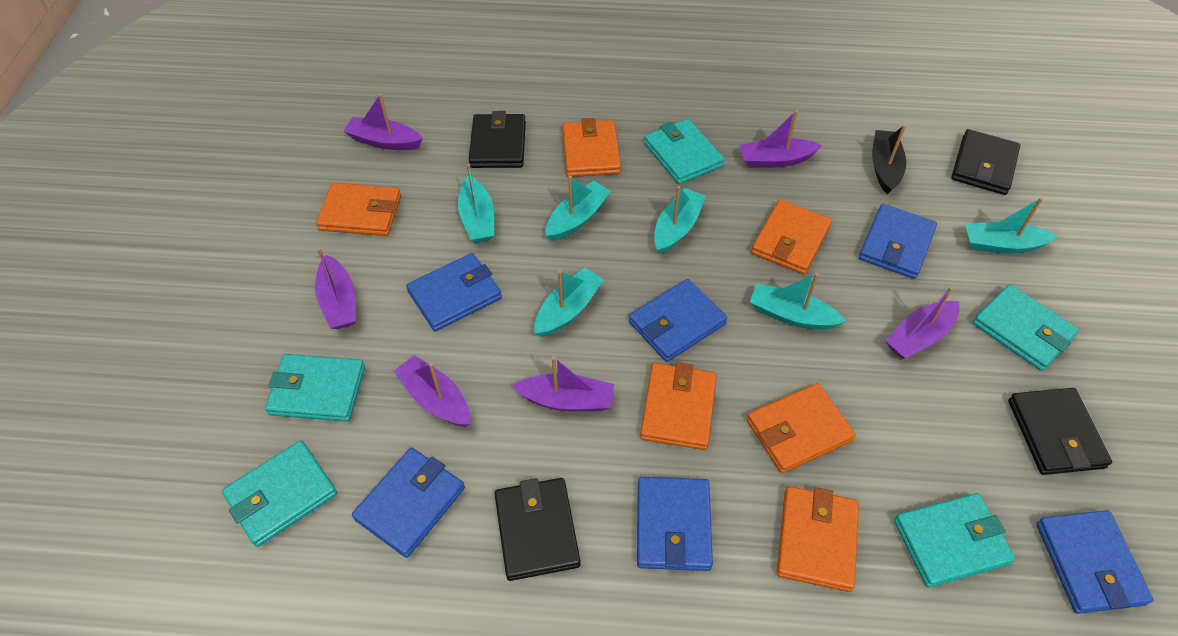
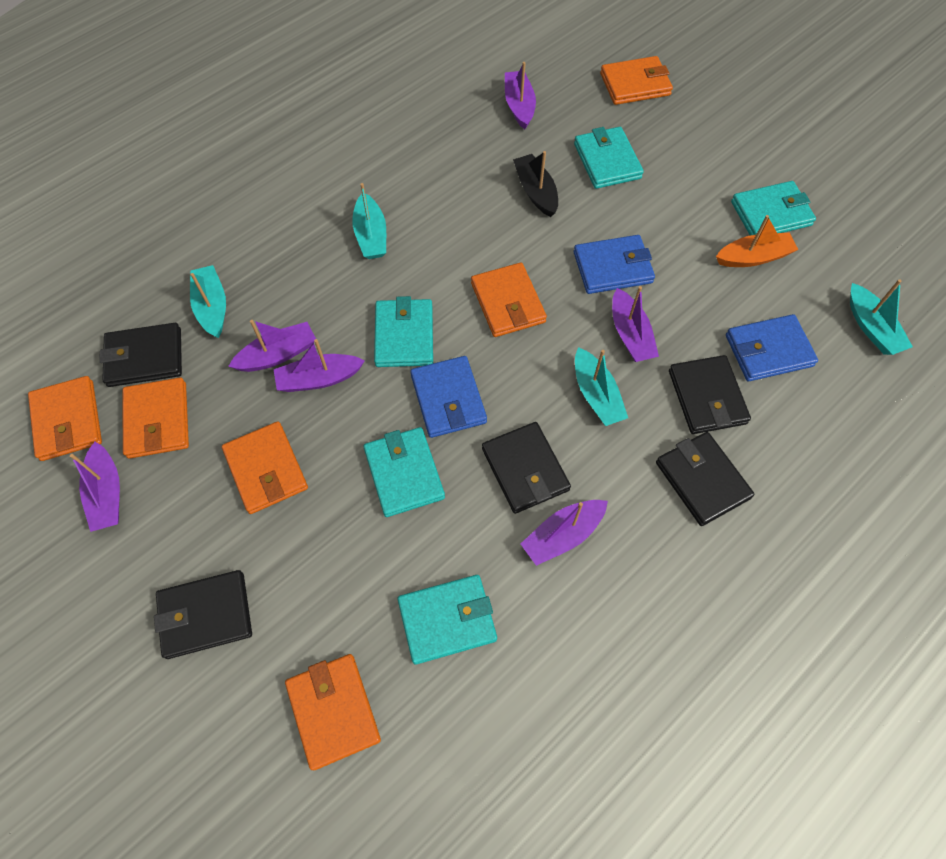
black wallet: 4 -> 5
blue wallet: 6 -> 3
orange boat: 0 -> 1
turquoise boat: 6 -> 4

